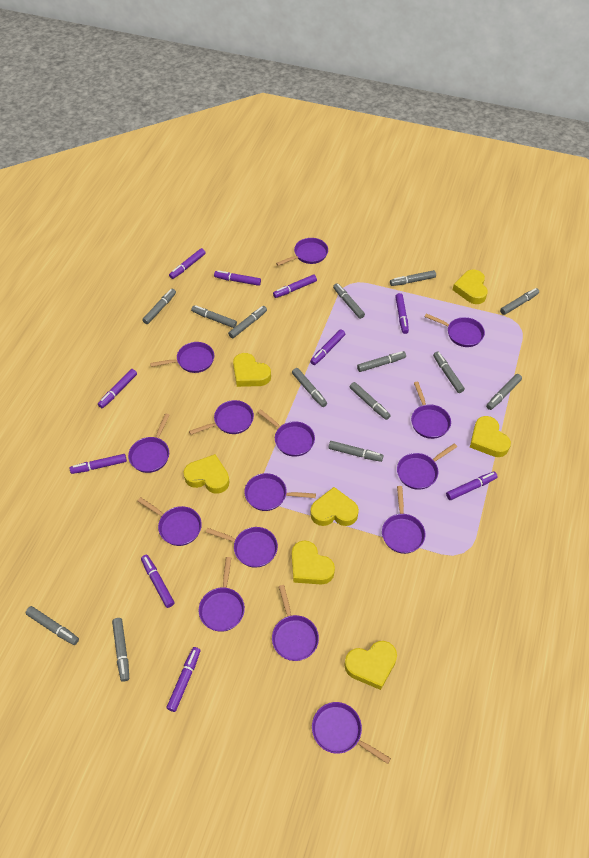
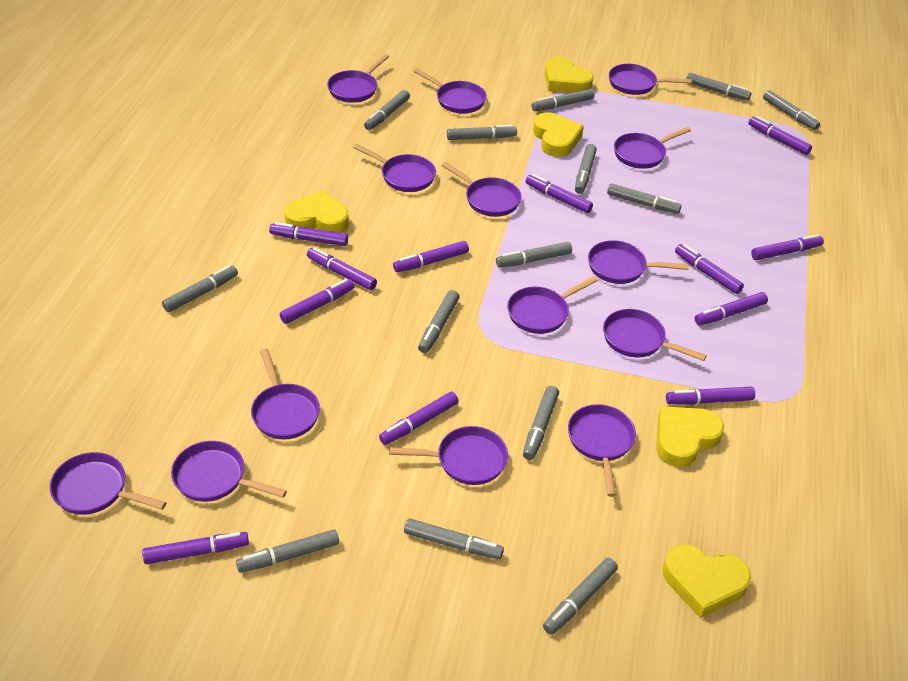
purple marker: 10 -> 12
purple pan: 15 -> 14
yellow heart: 7 -> 5

